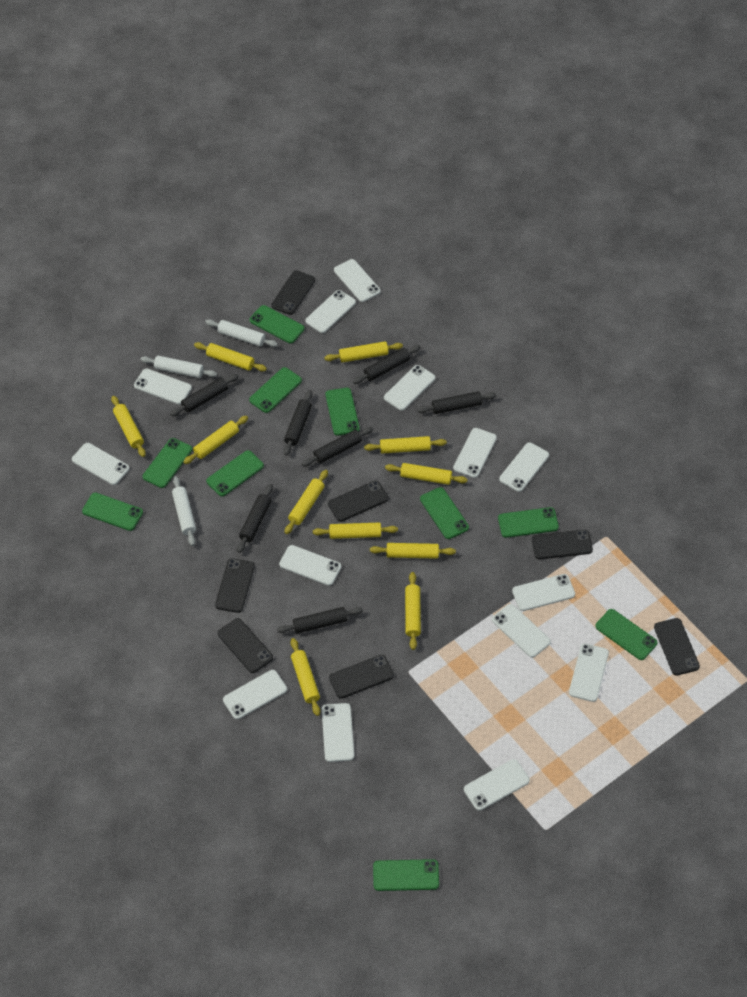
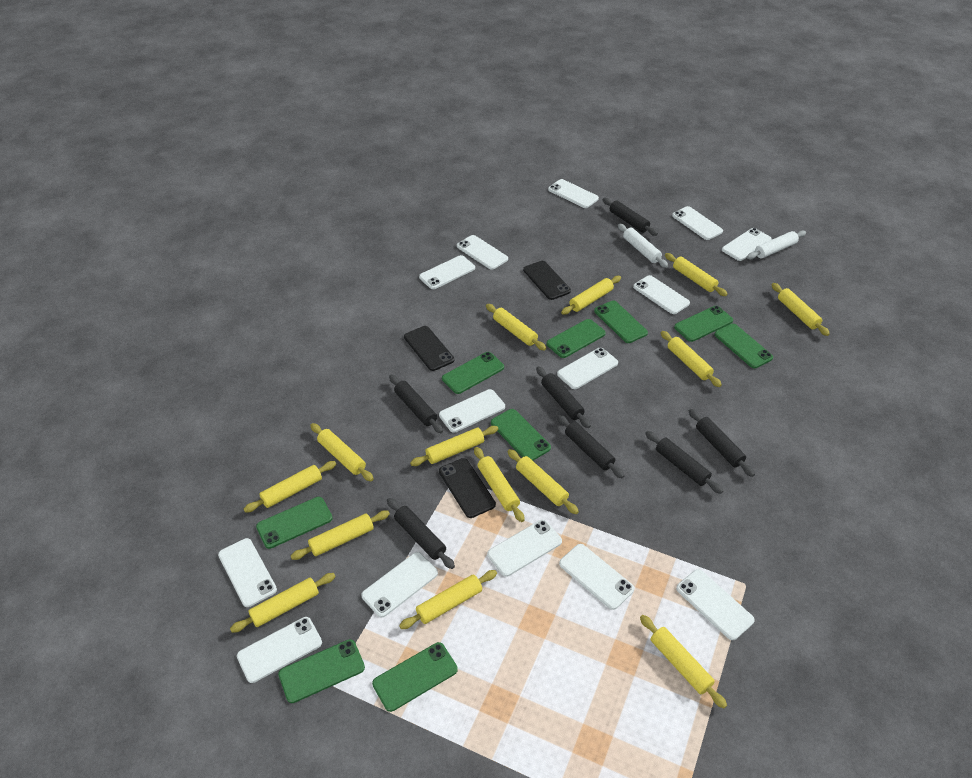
black phone: 7 -> 3
green phone: 10 -> 9
white rolling pin: 3 -> 2
yellow rolling pin: 11 -> 14

